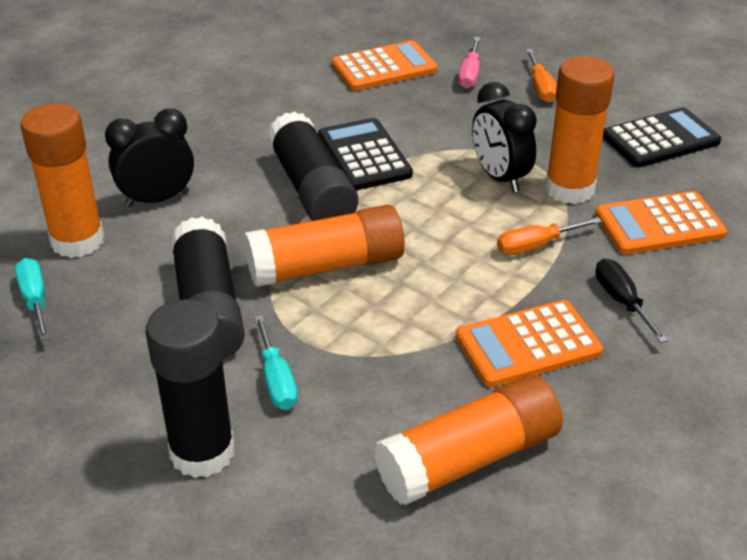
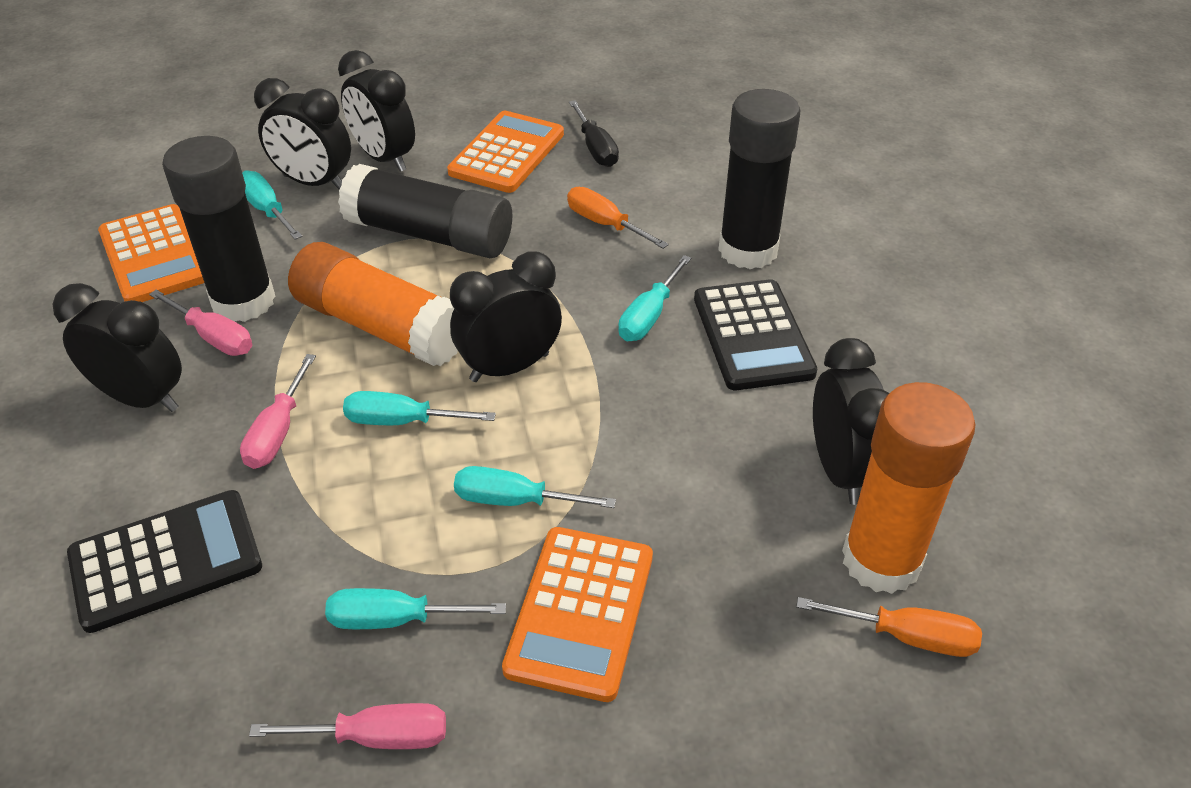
black clock: 2 -> 5
orange glue stick: 4 -> 2
pink screwdriver: 1 -> 3
turquoise screwdriver: 2 -> 5

